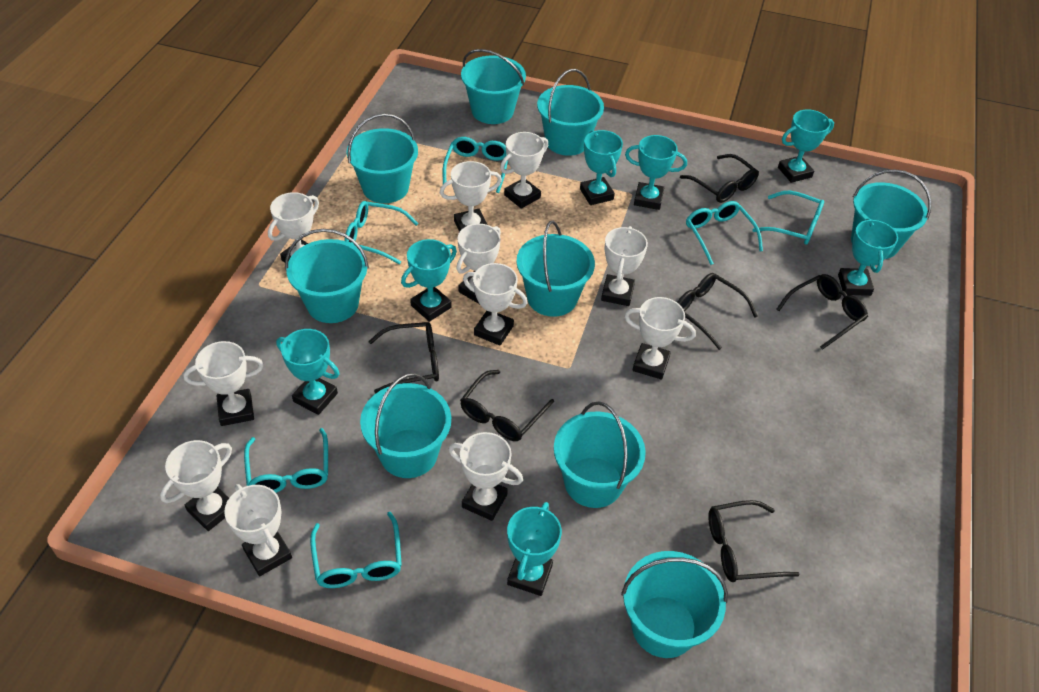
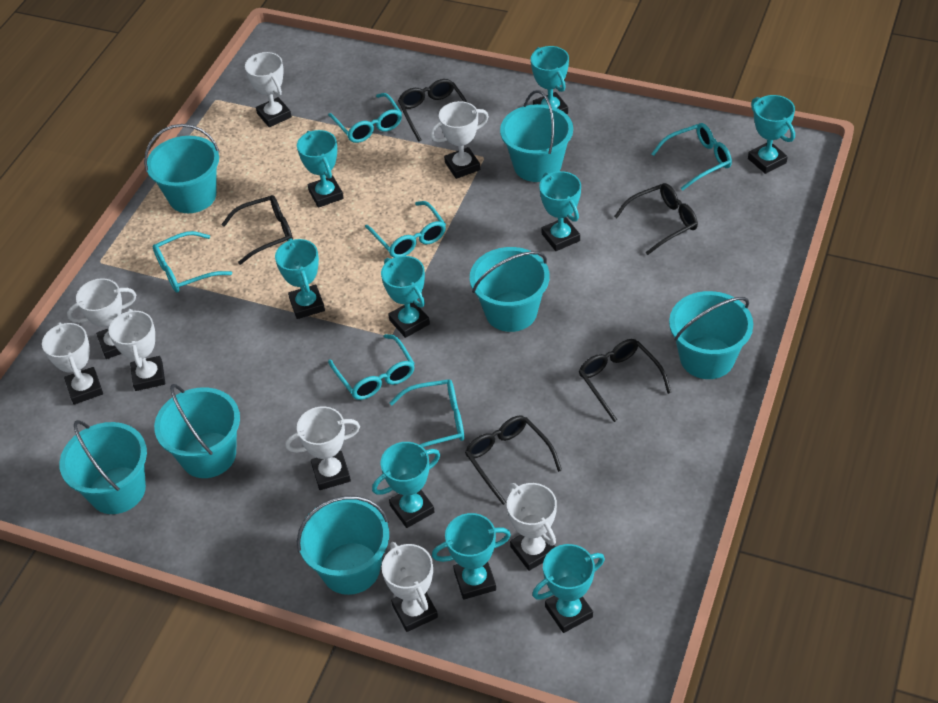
black glasses: 6 -> 5
turquoise bucket: 9 -> 7
turquoise trophy: 7 -> 9
white trophy: 11 -> 8

